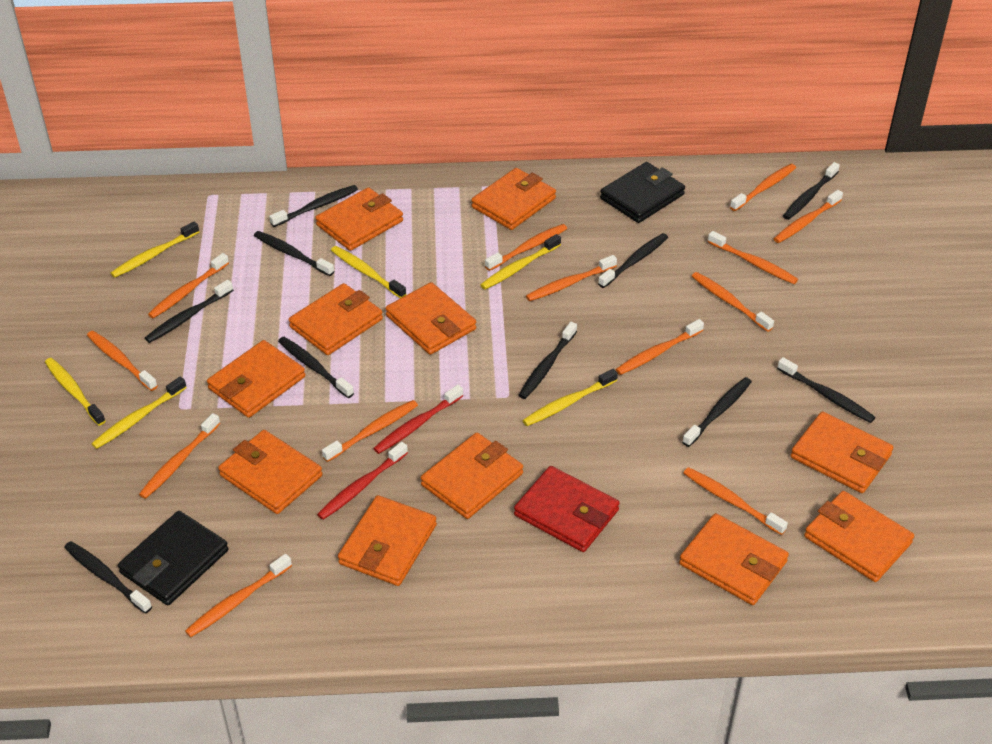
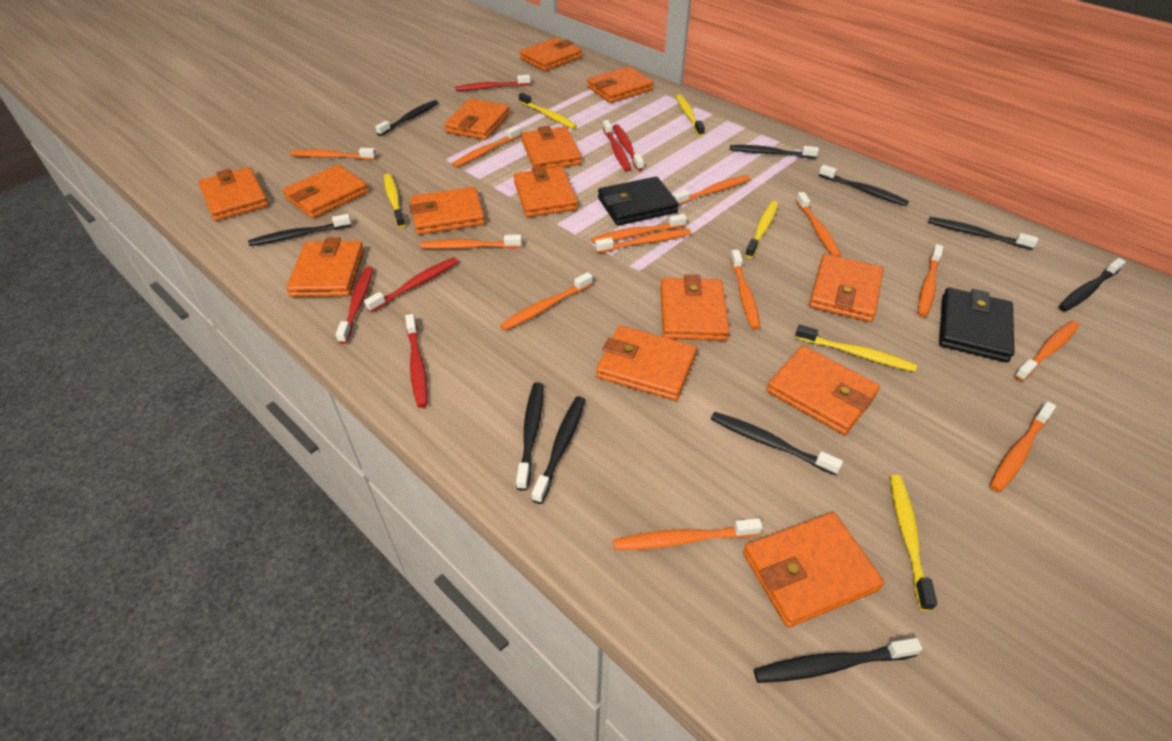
orange wallet: 11 -> 14
red toothbrush: 2 -> 6
red wallet: 1 -> 0

